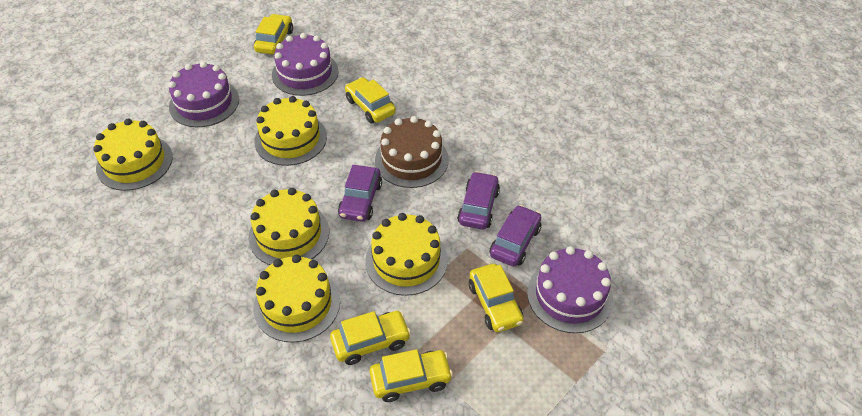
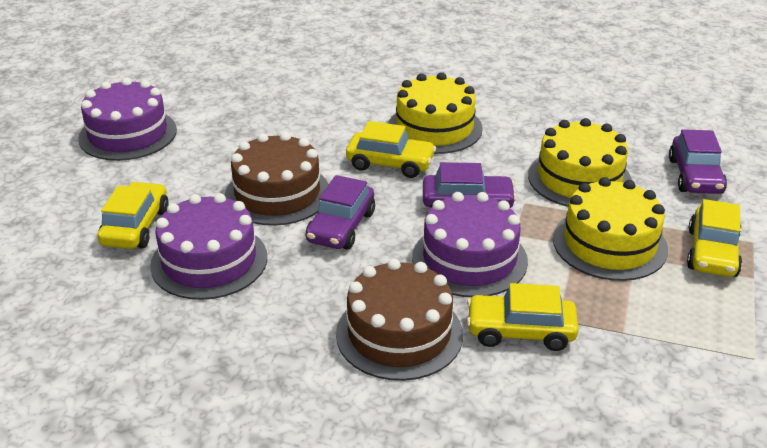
brown cake: 1 -> 2
yellow cake: 5 -> 3
yellow car: 5 -> 4

